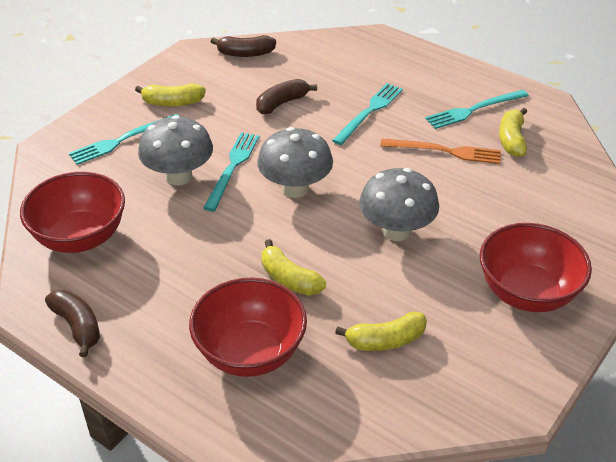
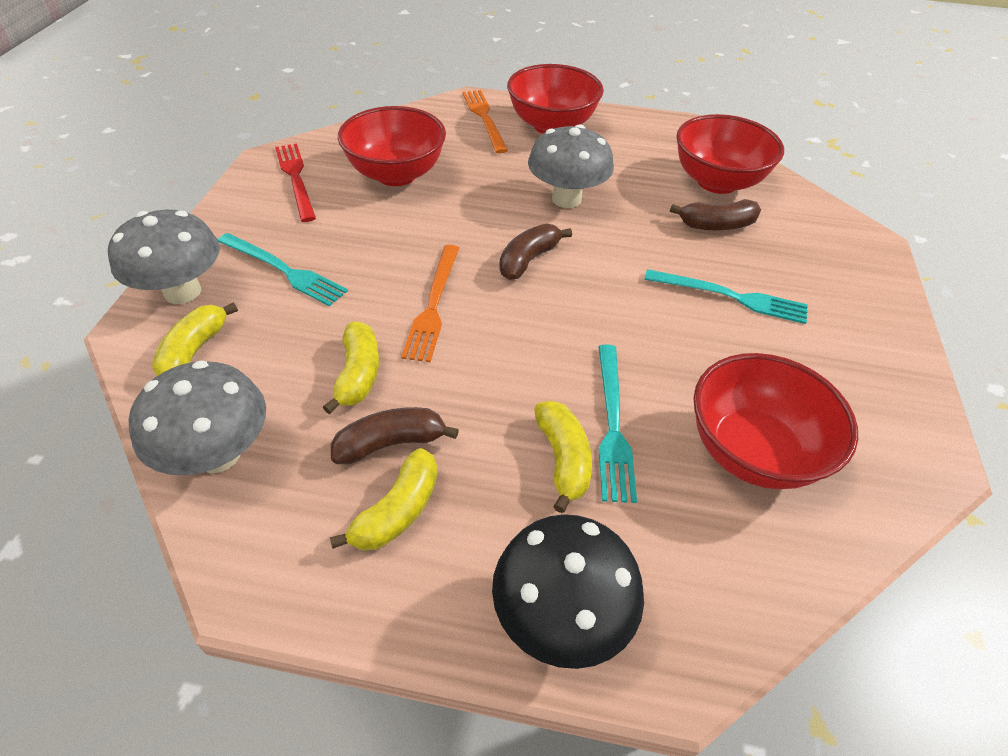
black mushroom: 0 -> 1
orange fork: 1 -> 2
red bowl: 3 -> 4
red fork: 0 -> 1
turquoise fork: 4 -> 3

